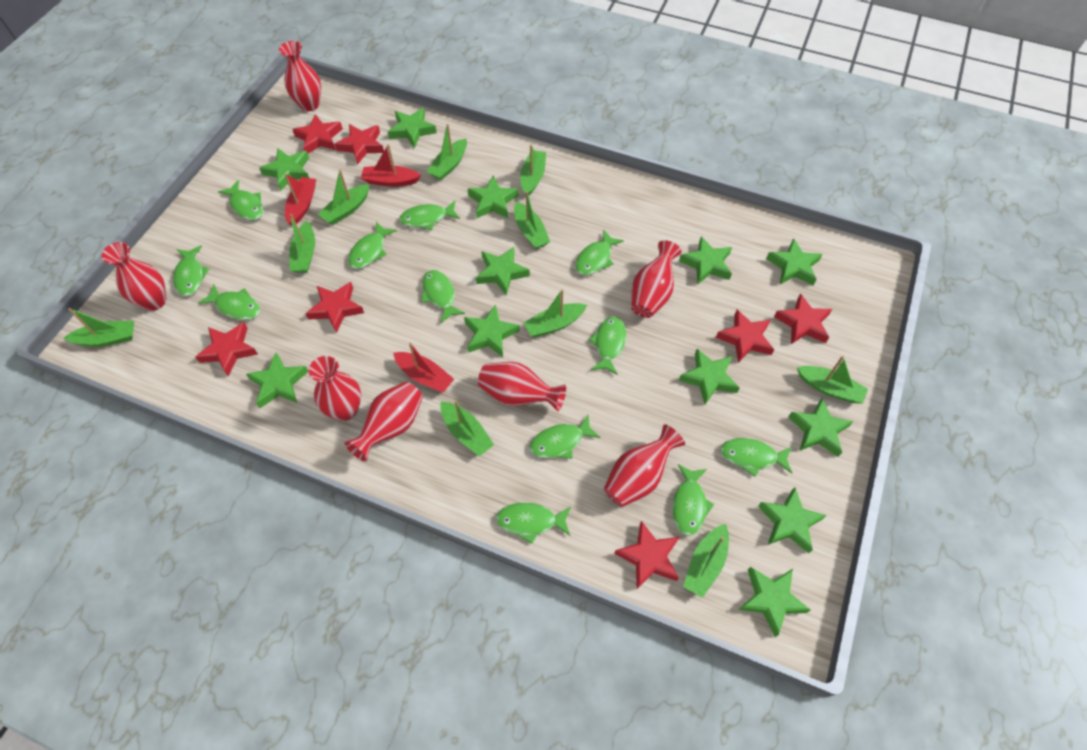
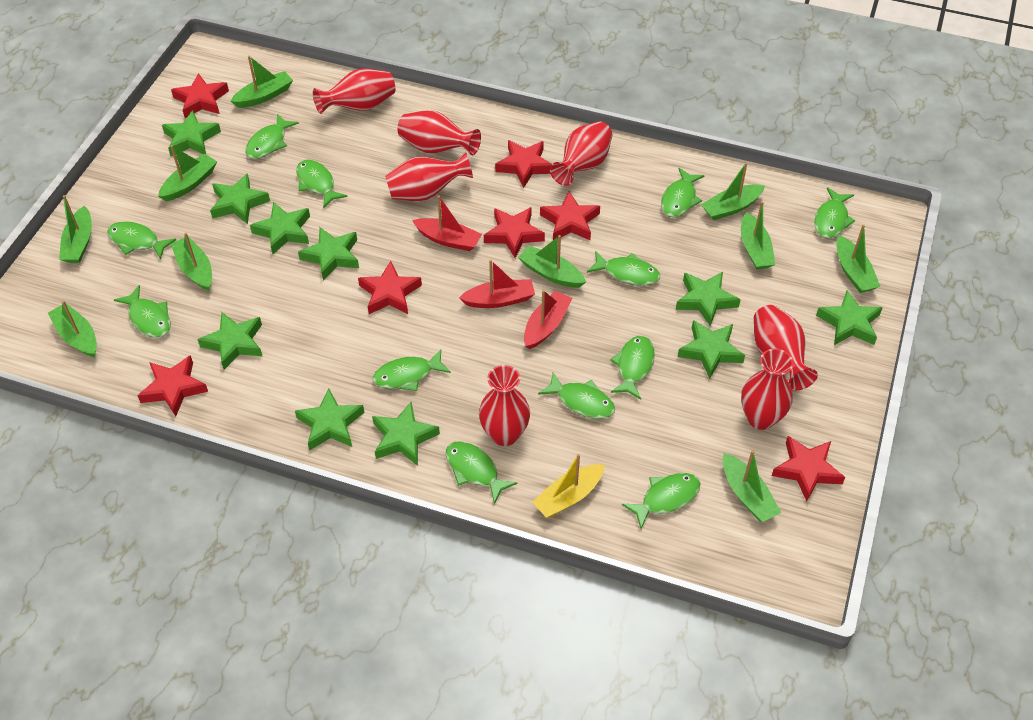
green star: 12 -> 10
yellow boat: 0 -> 1

